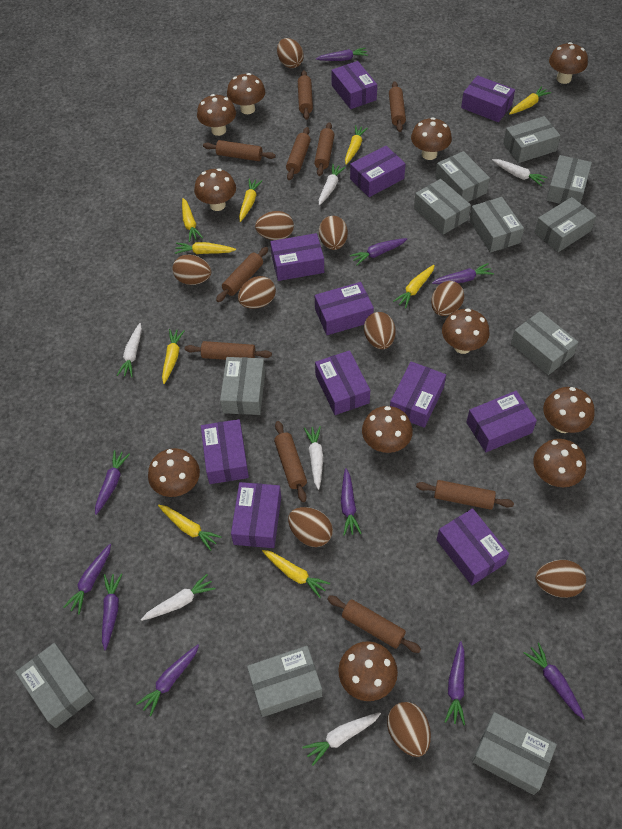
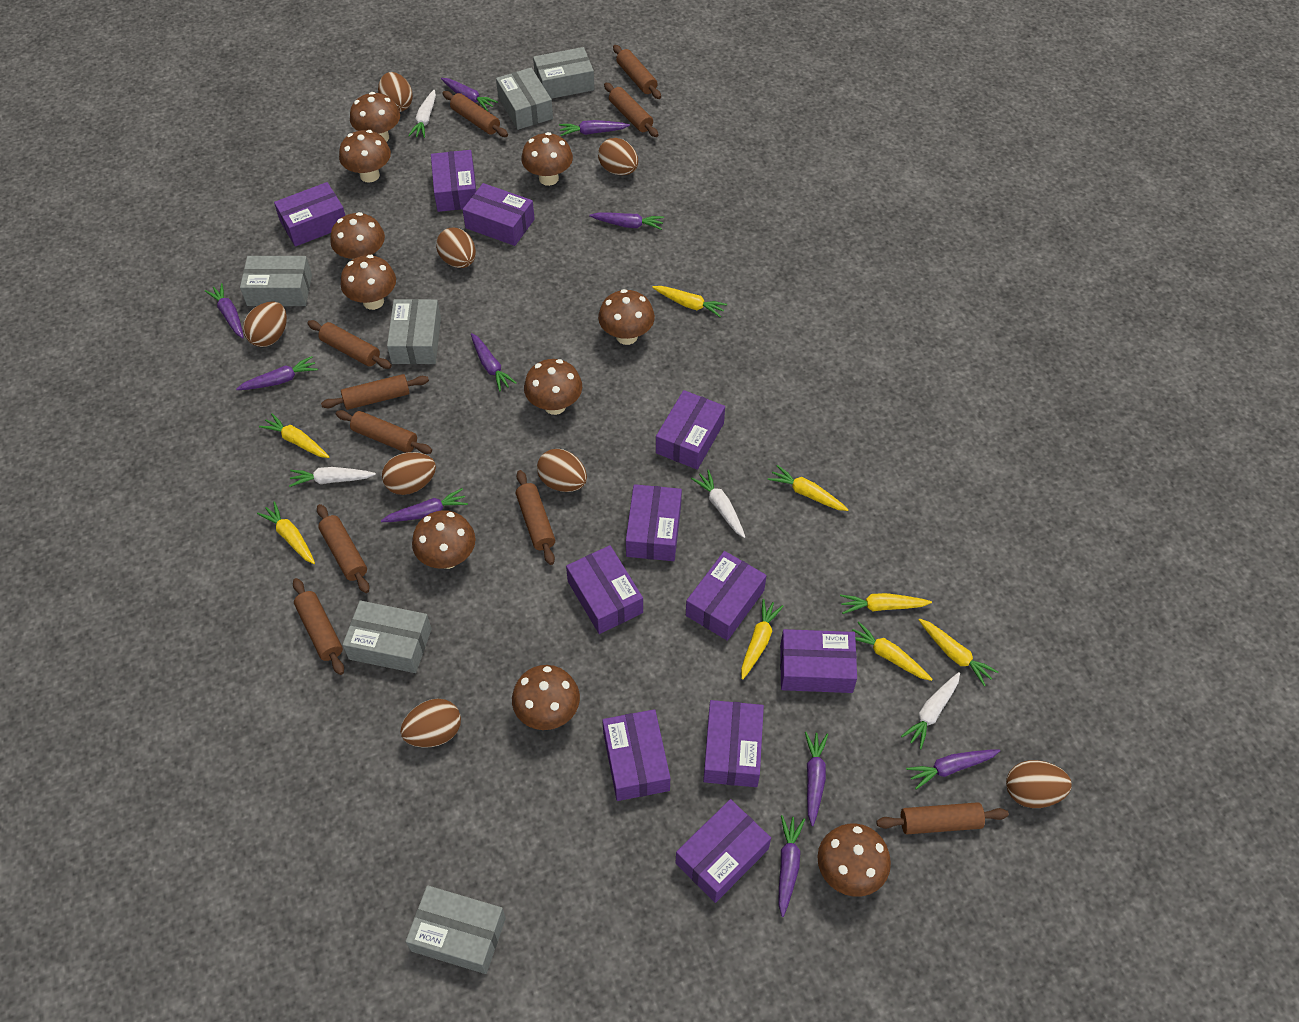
brown egg: 10 -> 8
brown mushroom: 11 -> 10
grey box: 11 -> 6
white carrot: 6 -> 4
yellow carrot: 9 -> 8

